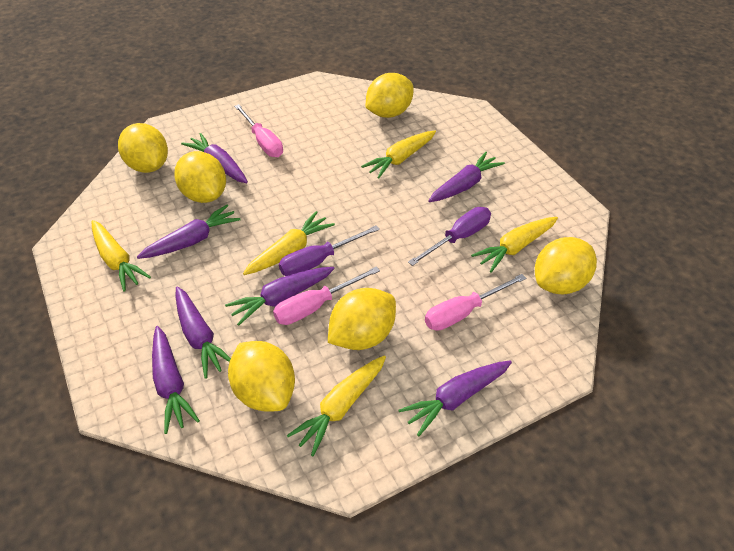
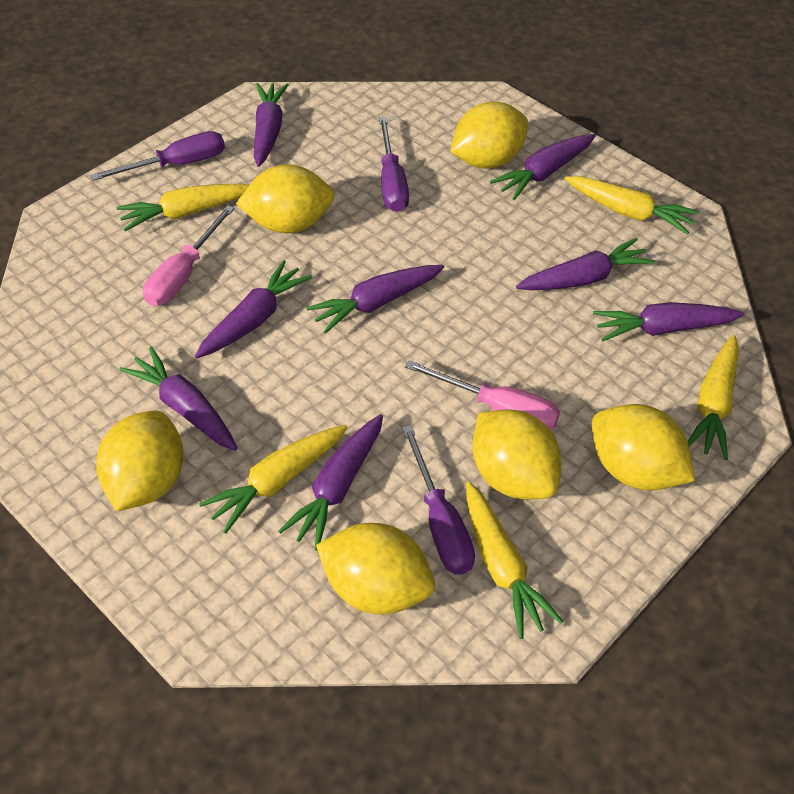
pink screwdriver: 3 -> 2
purple carrot: 7 -> 8
purple screwdriver: 2 -> 3

